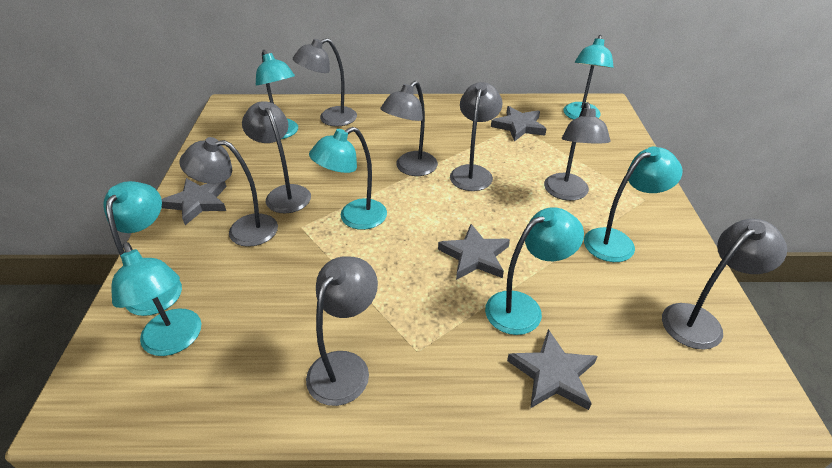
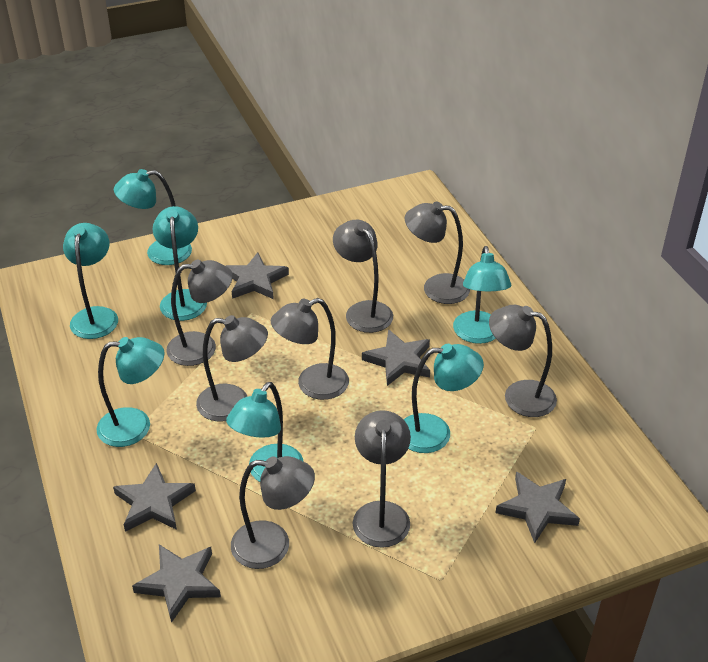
grey star: 4 -> 5

